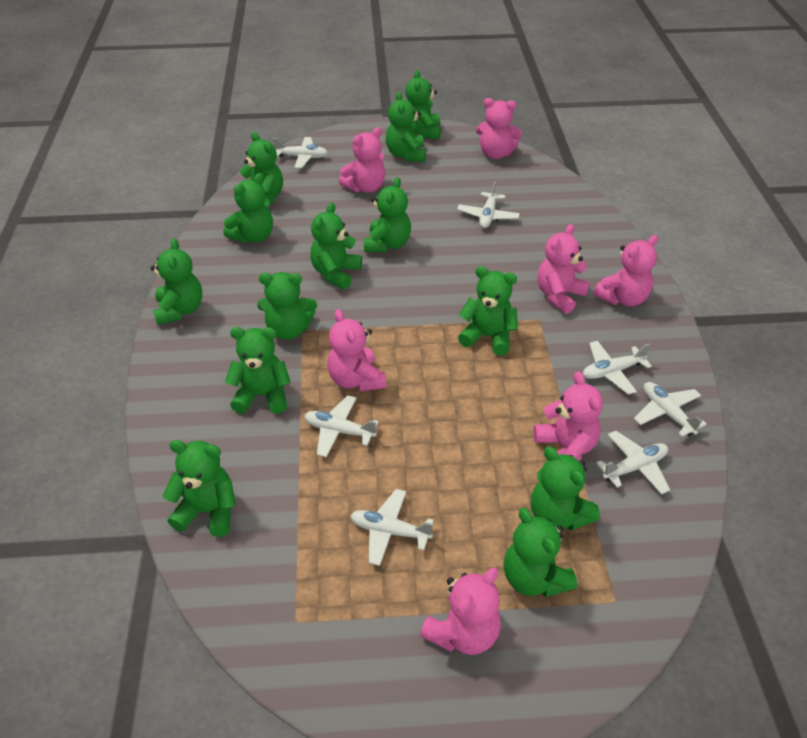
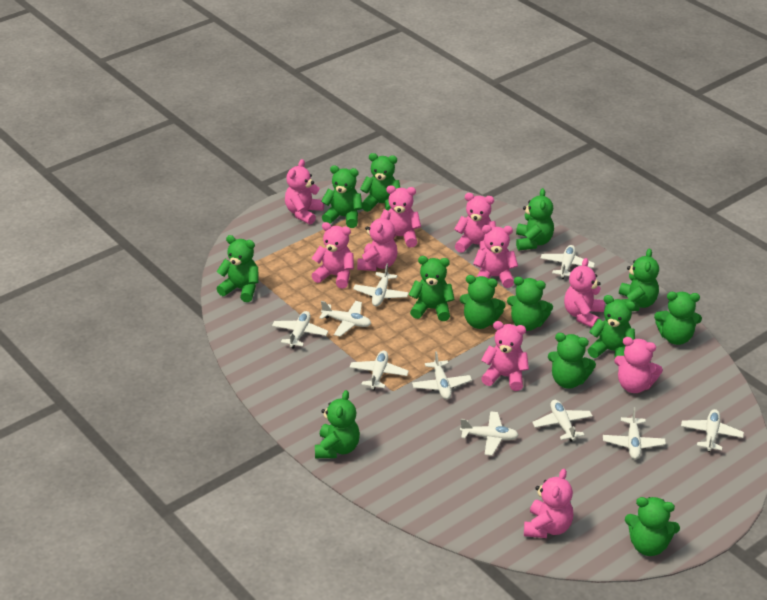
pink teddy bear: 7 -> 10
white plane: 7 -> 10

